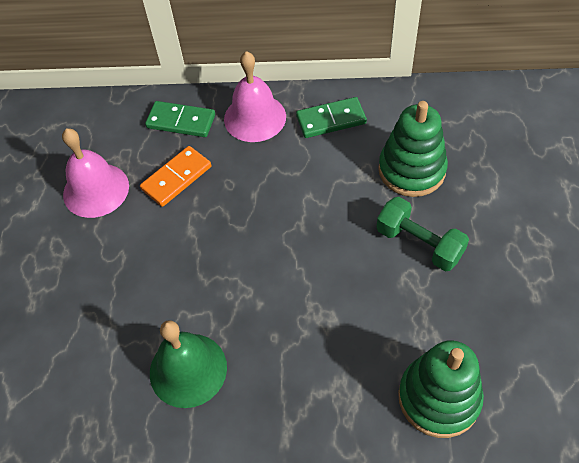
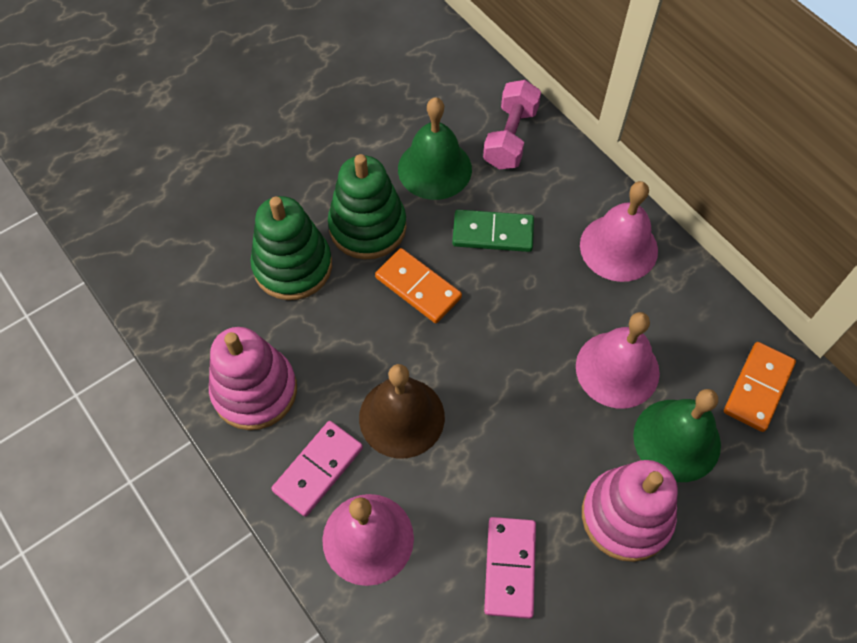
brown bell: 0 -> 1
green bell: 1 -> 2
green domino: 2 -> 1
green dumbbell: 1 -> 0
orange domino: 1 -> 2
pink bell: 2 -> 3
pink domino: 0 -> 2
pink dumbbell: 0 -> 1
pink stacking toy: 0 -> 2

